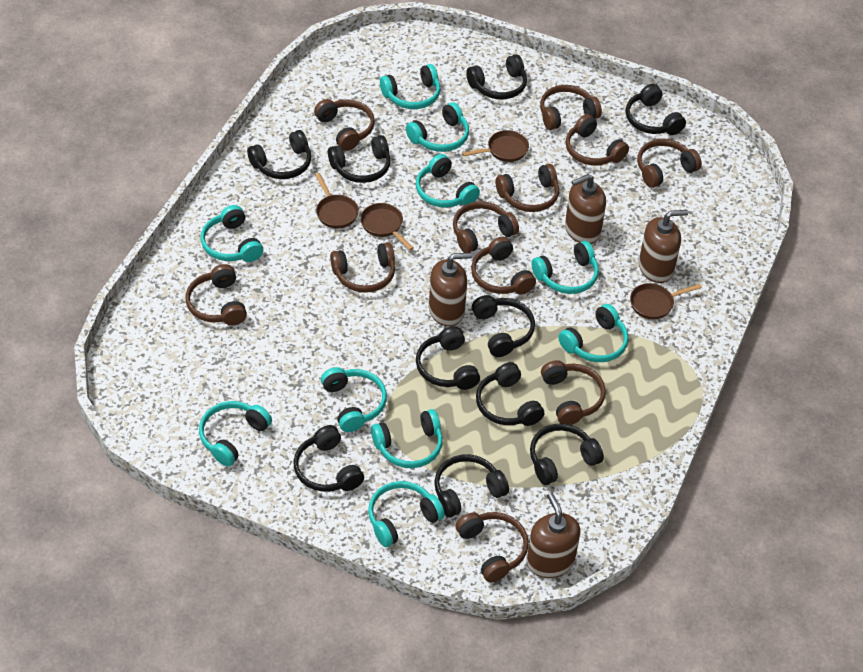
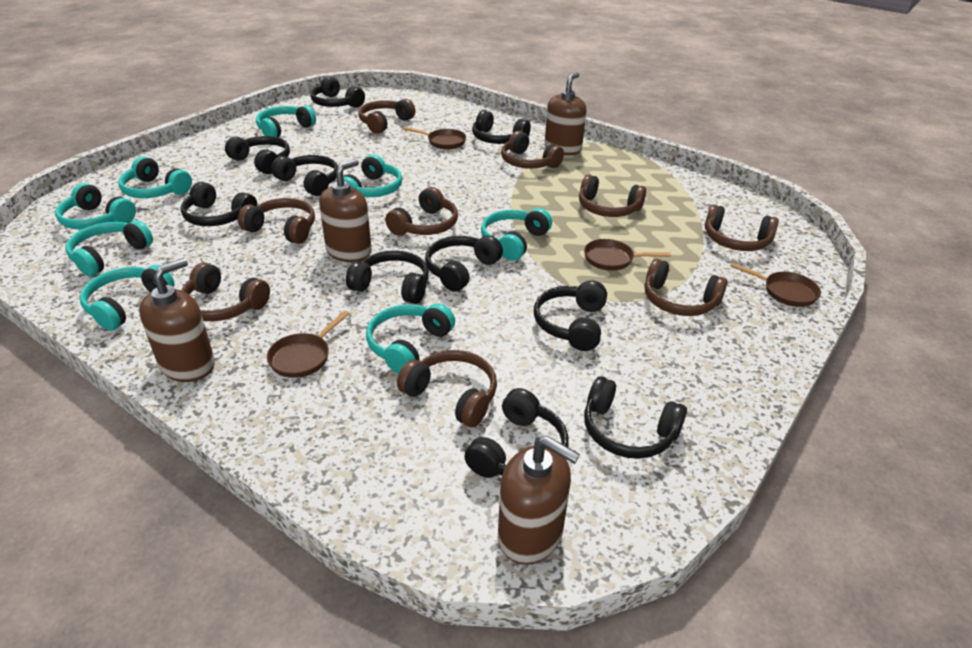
brown headphones: 11 -> 9
turquoise headphones: 10 -> 8

